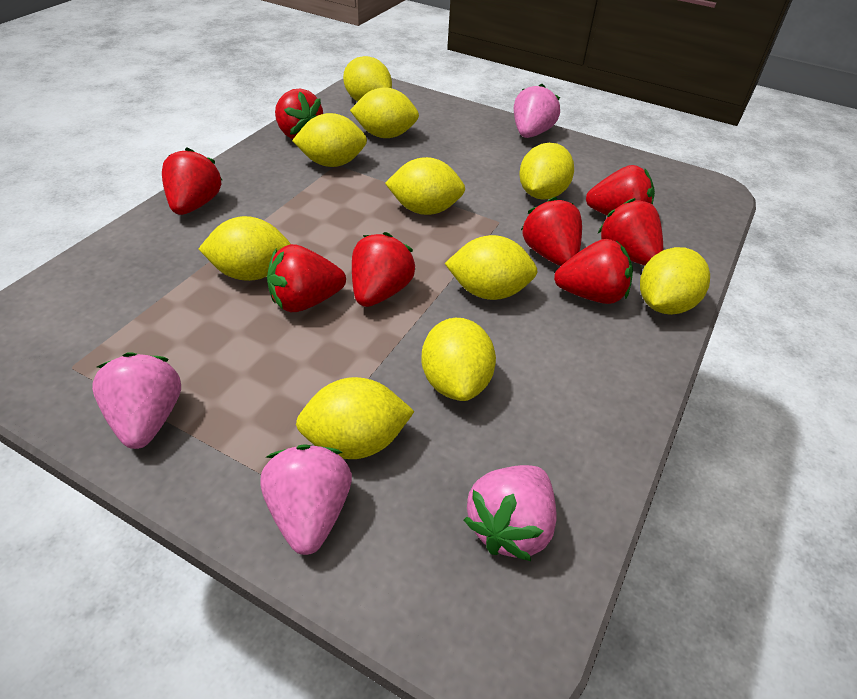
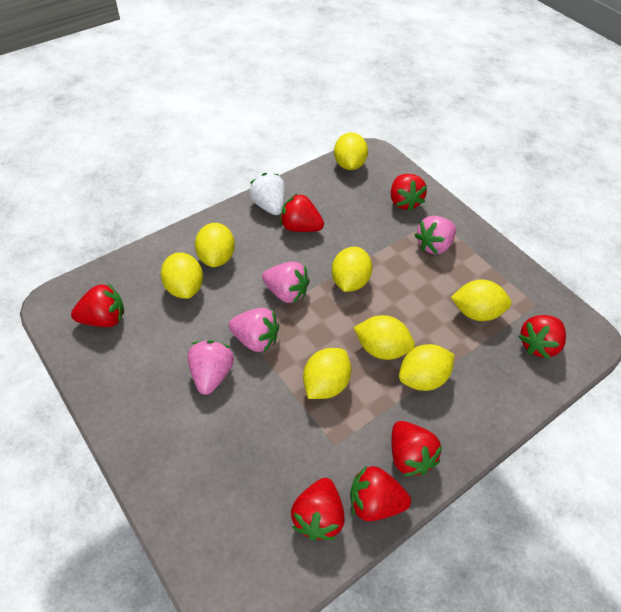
red strawberry: 8 -> 7
white strawberry: 0 -> 1
yellow lemon: 10 -> 8

